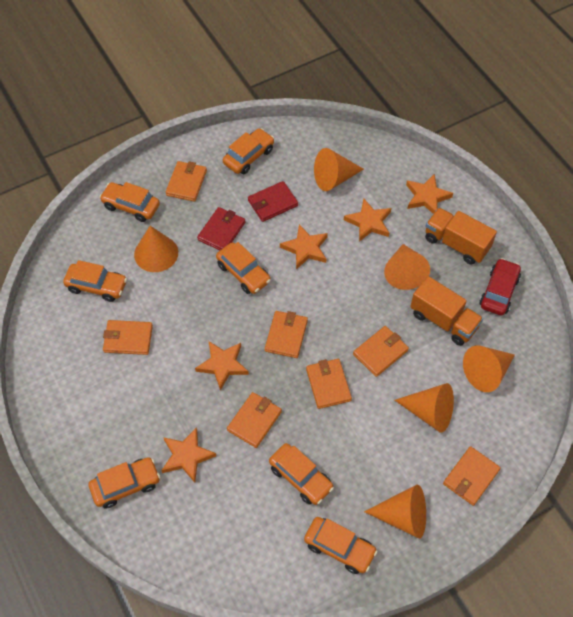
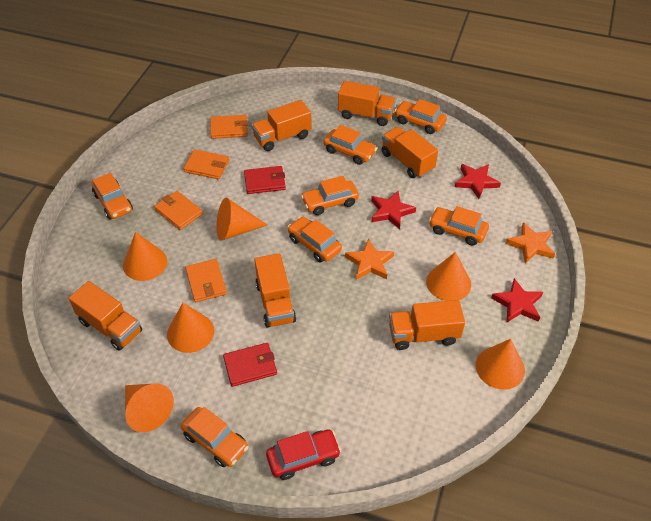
orange star: 5 -> 2
orange truck: 2 -> 6
orange wallet: 7 -> 4
red star: 0 -> 3

